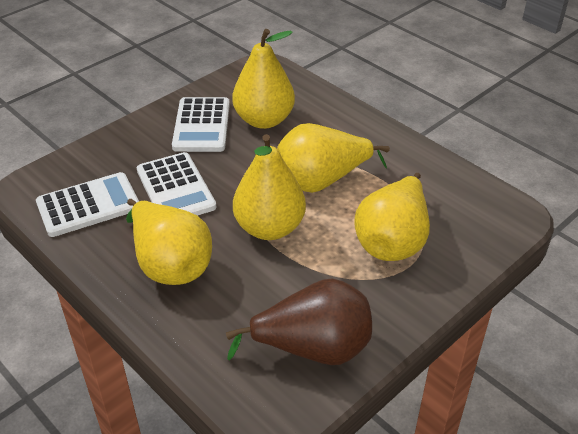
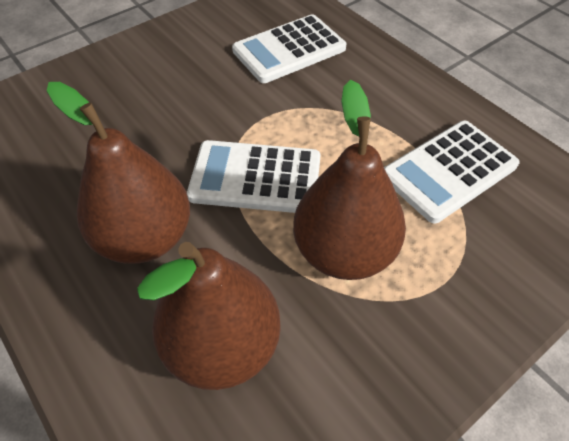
brown pear: 1 -> 3
yellow pear: 5 -> 0

